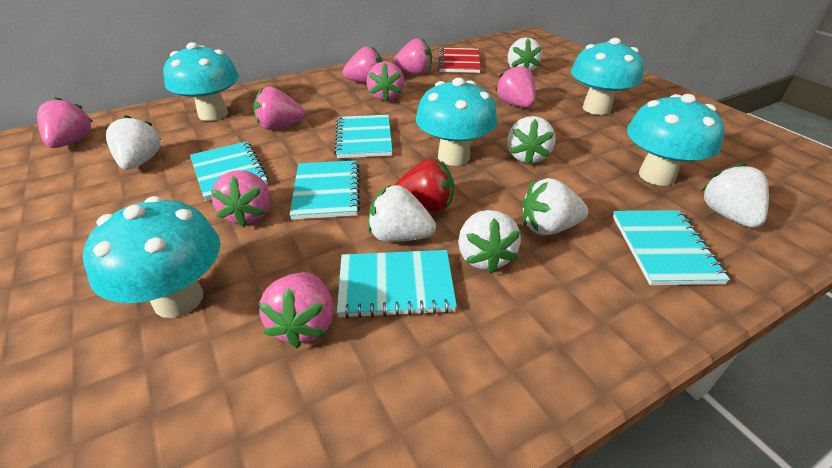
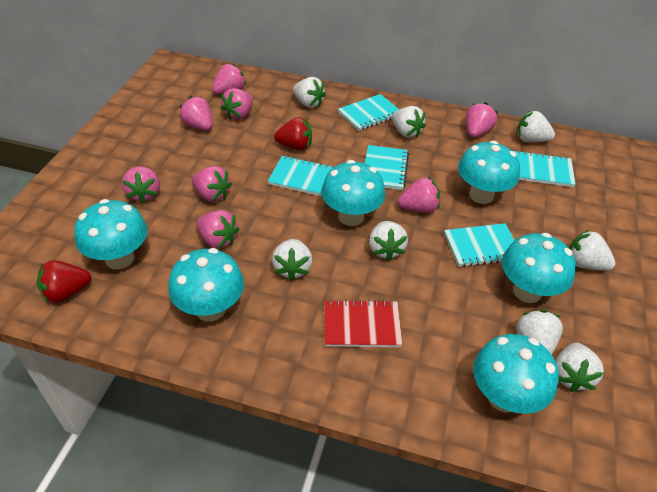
red strawberry: 1 -> 2
turquoise mushroom: 5 -> 6
white strawberry: 7 -> 8

